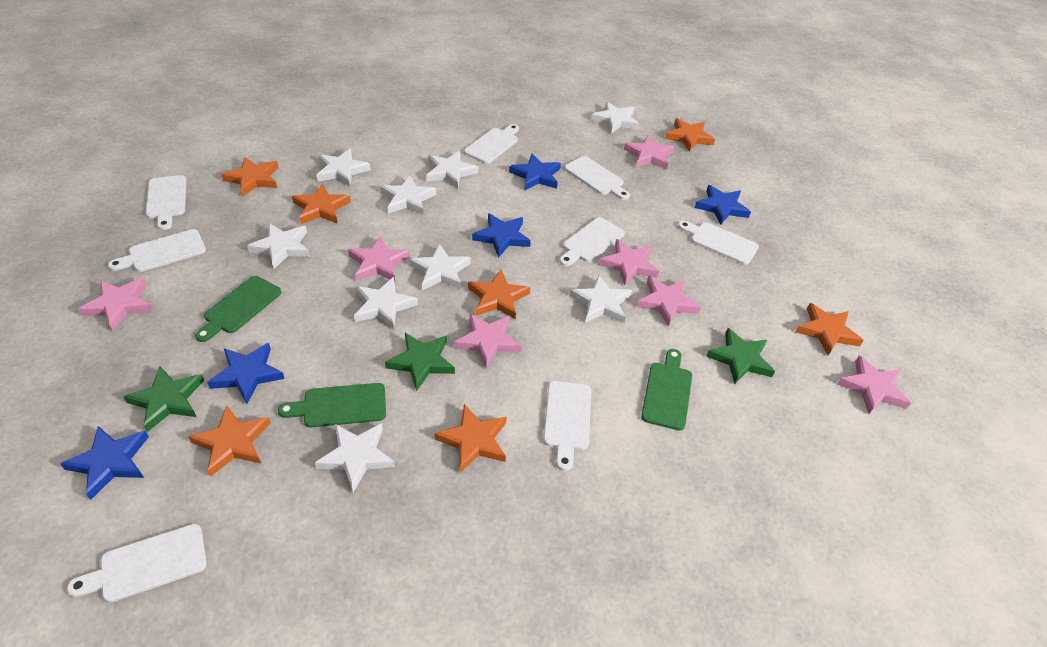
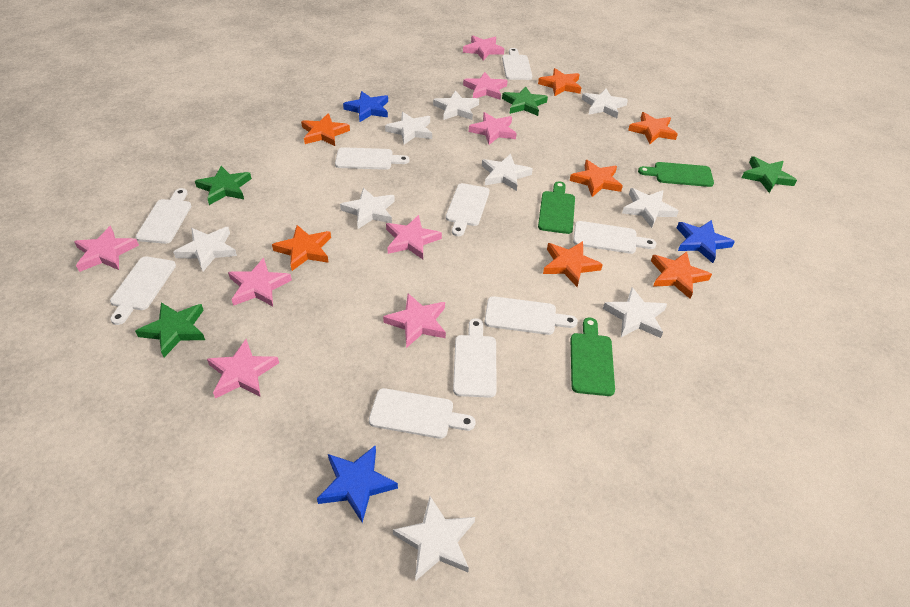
blue star: 5 -> 3
green star: 3 -> 4
pink star: 7 -> 8
white cutting board: 8 -> 9

